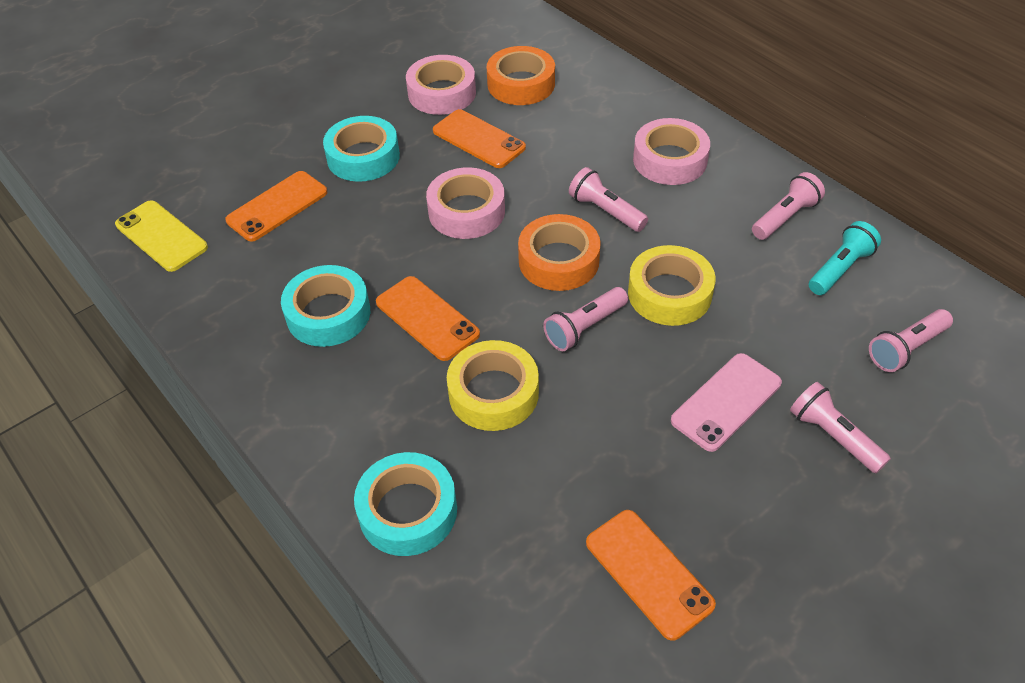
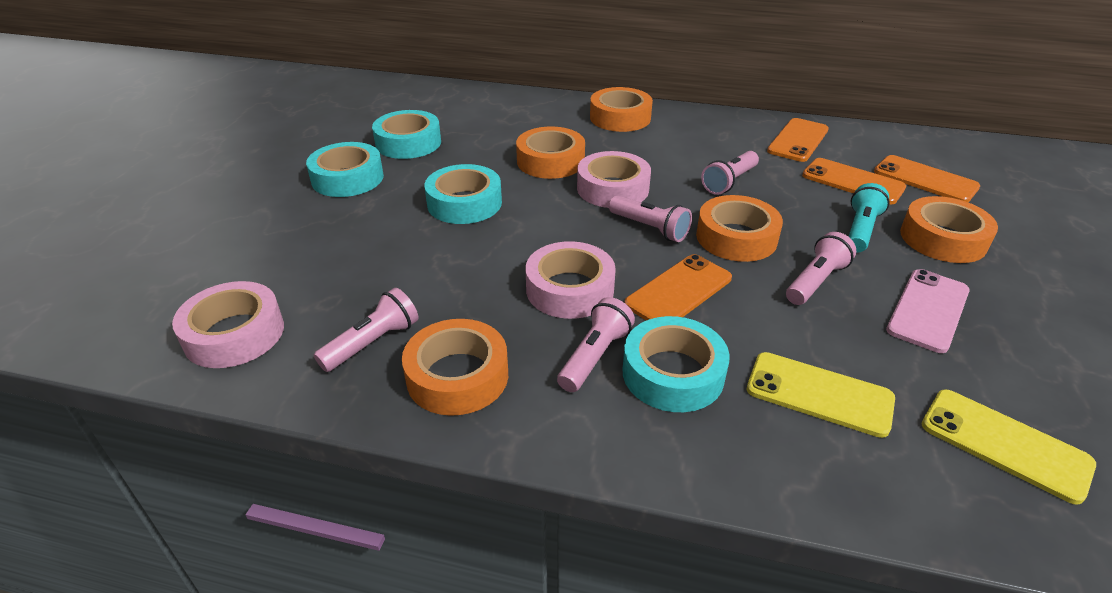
orange tape: 2 -> 5
turquoise tape: 3 -> 4
yellow phone: 1 -> 2
yellow tape: 2 -> 0

